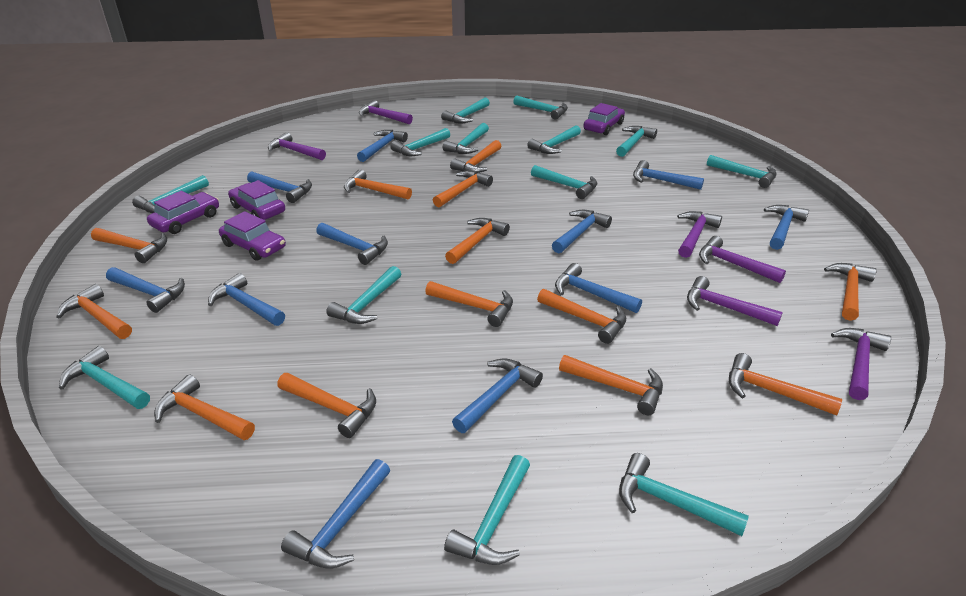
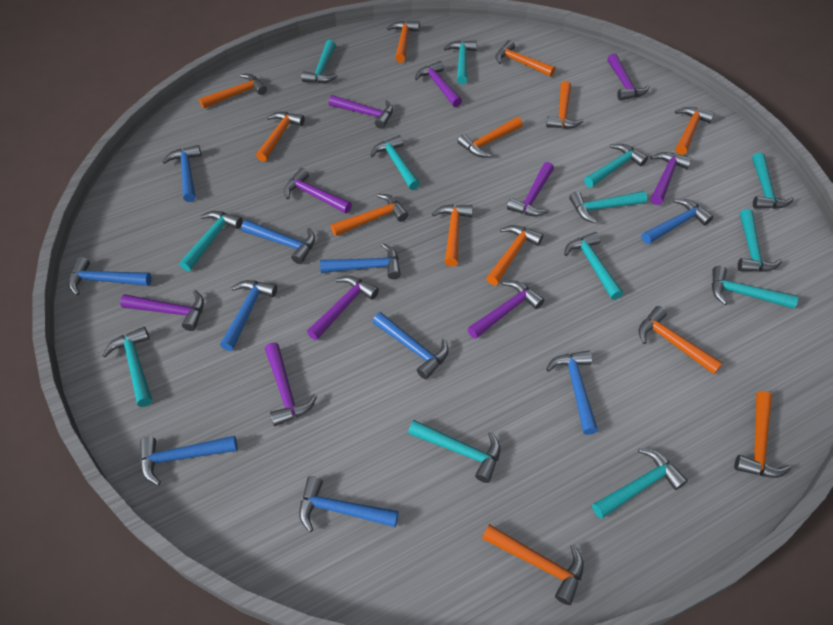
blue hammer: 11 -> 10
purple car: 4 -> 0
purple hammer: 6 -> 10

